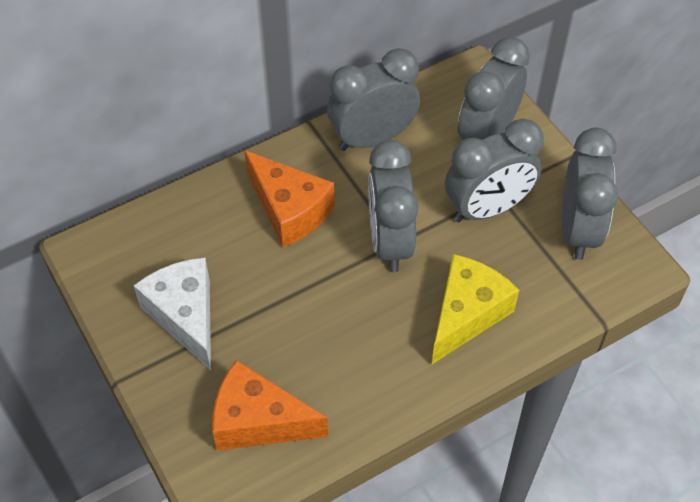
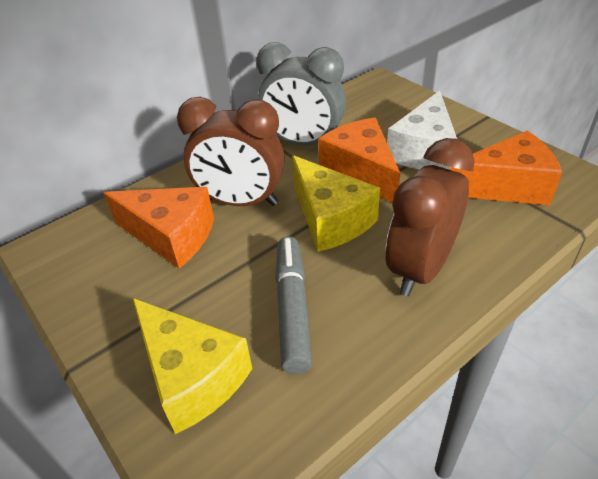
brown clock: 0 -> 2
grey clock: 5 -> 1
grey marker: 0 -> 1
orange cheese: 2 -> 3
yellow cheese: 1 -> 2

